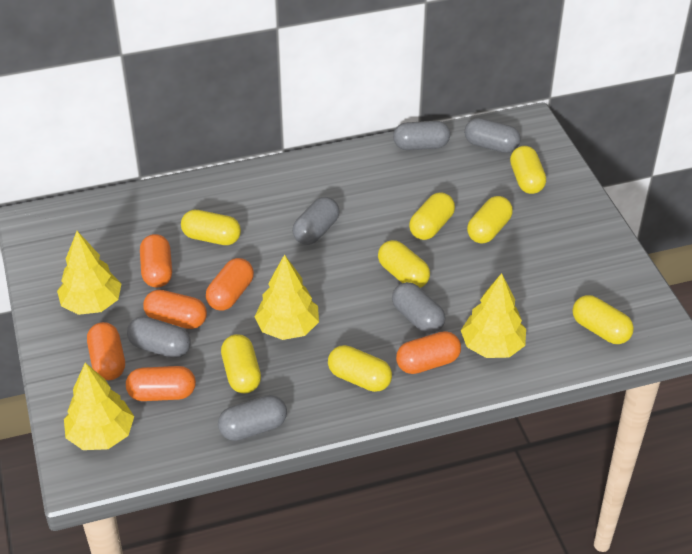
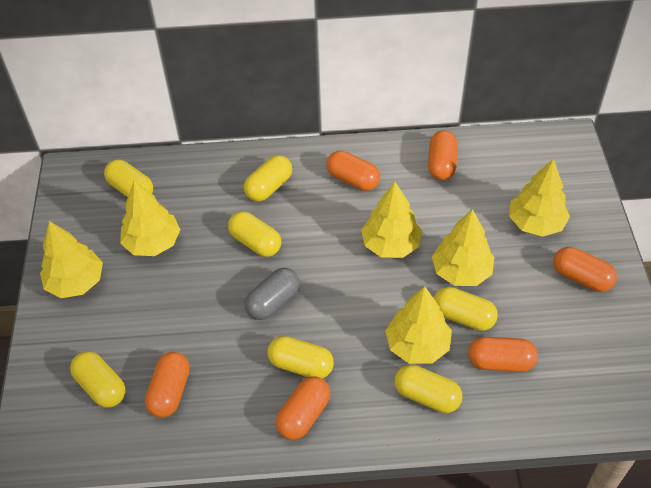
grey capsule: 6 -> 1
yellow capsule: 8 -> 7
yellow tree: 4 -> 6

